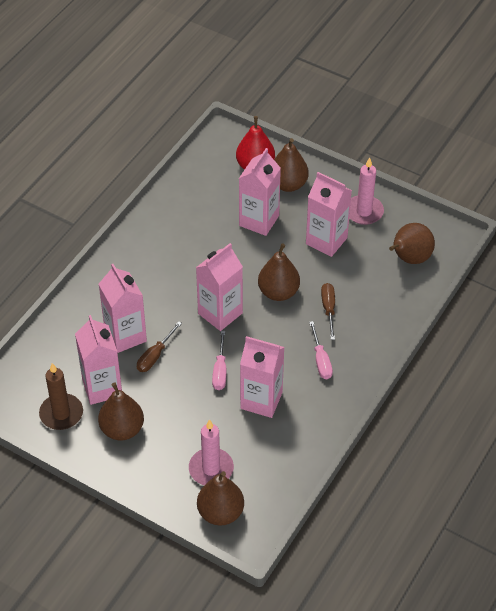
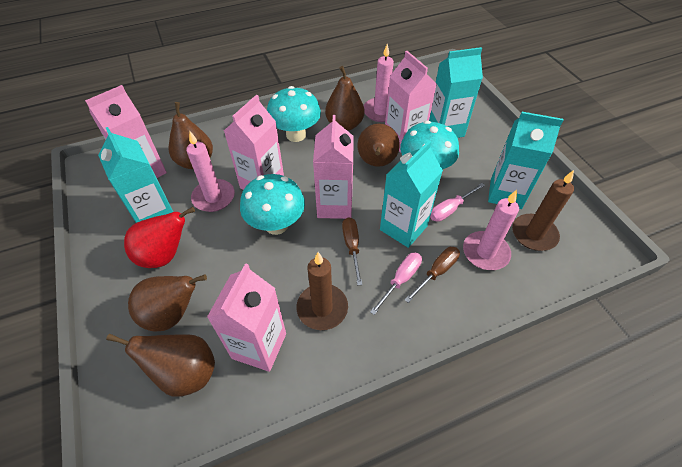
brown candle: 1 -> 2
pink candle: 2 -> 3
pink carton: 6 -> 5
turquoise carton: 0 -> 4
turquoise mushroom: 0 -> 3

